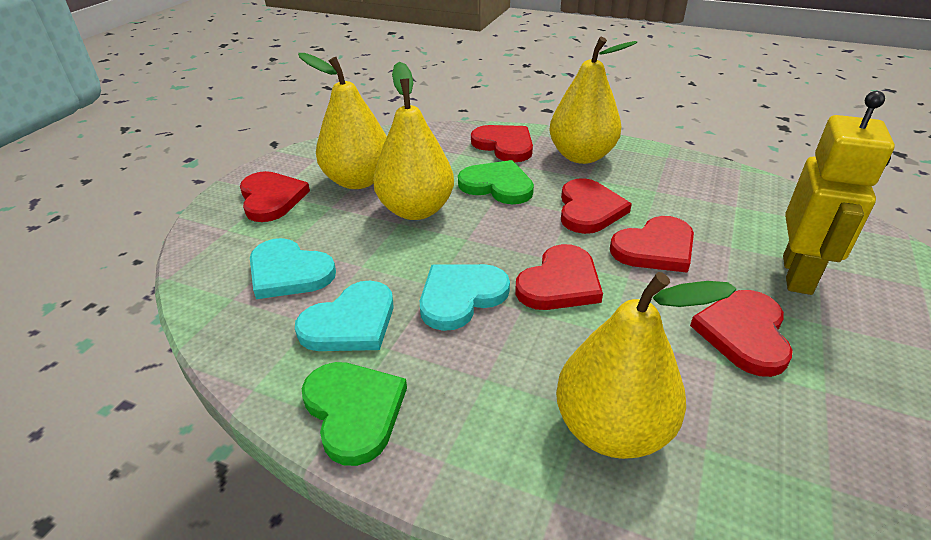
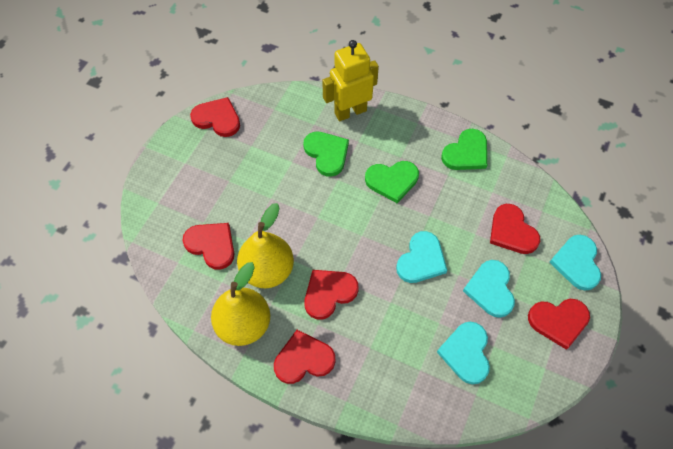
green heart: 2 -> 3
turquoise heart: 3 -> 4
yellow pear: 4 -> 2

